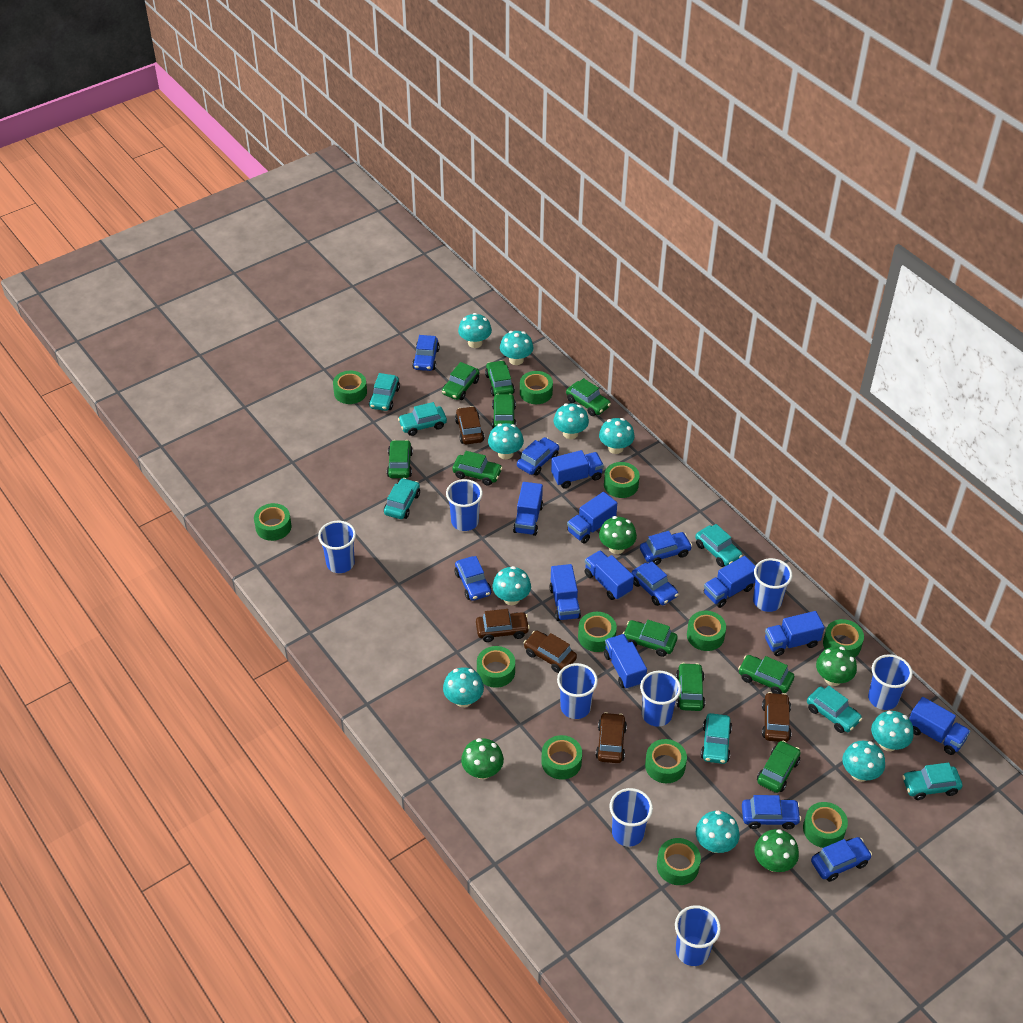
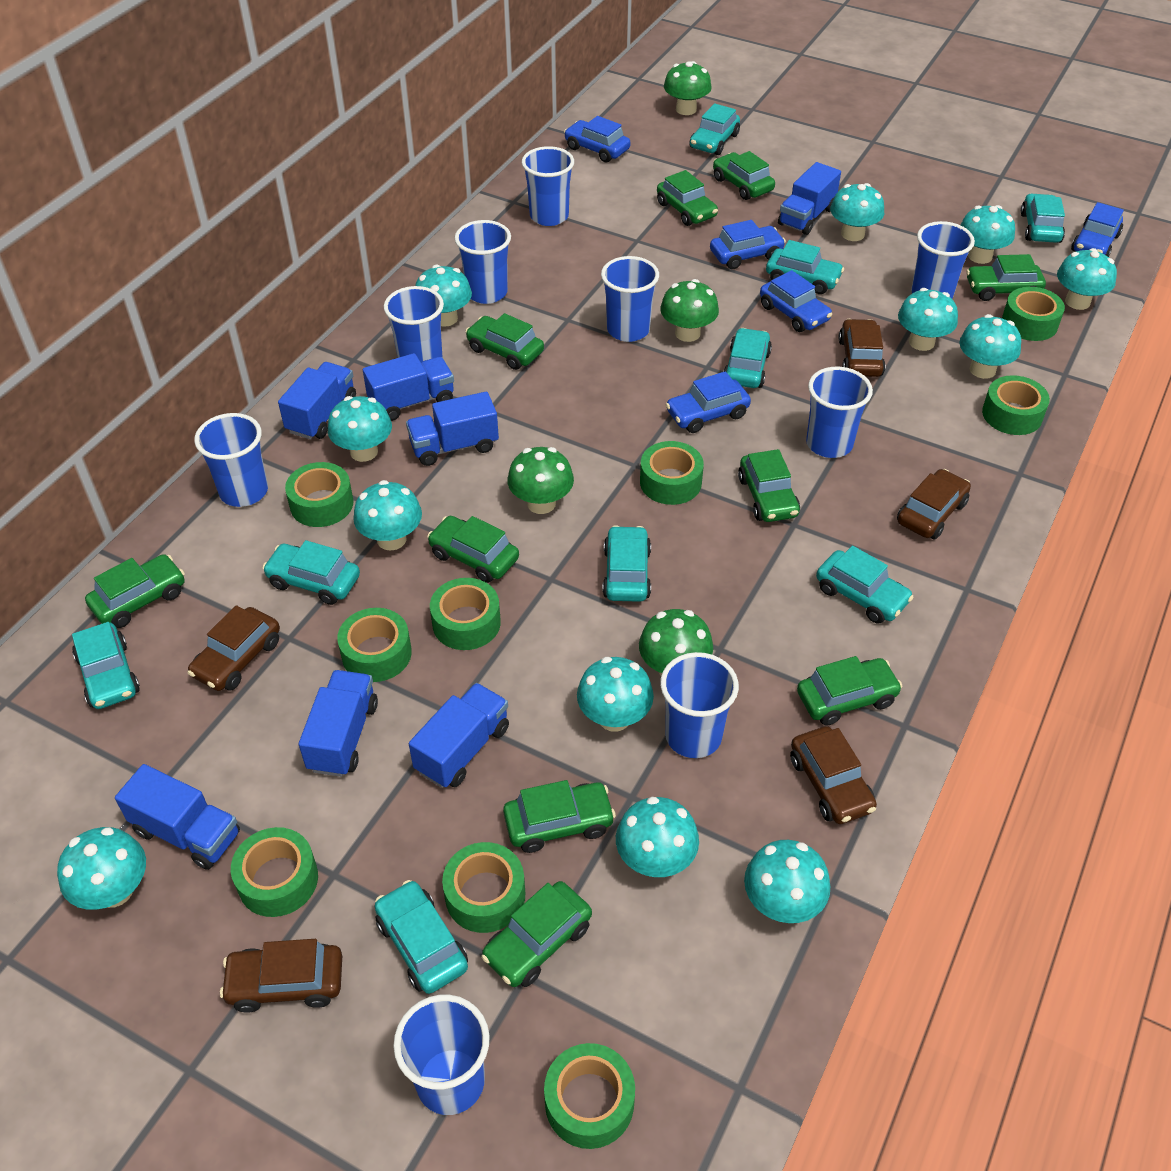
blue car: 7 -> 5
blue cup: 8 -> 9
blue truck: 9 -> 7
green tape: 12 -> 9
turquoise car: 7 -> 9
turquoise mushroom: 10 -> 12

